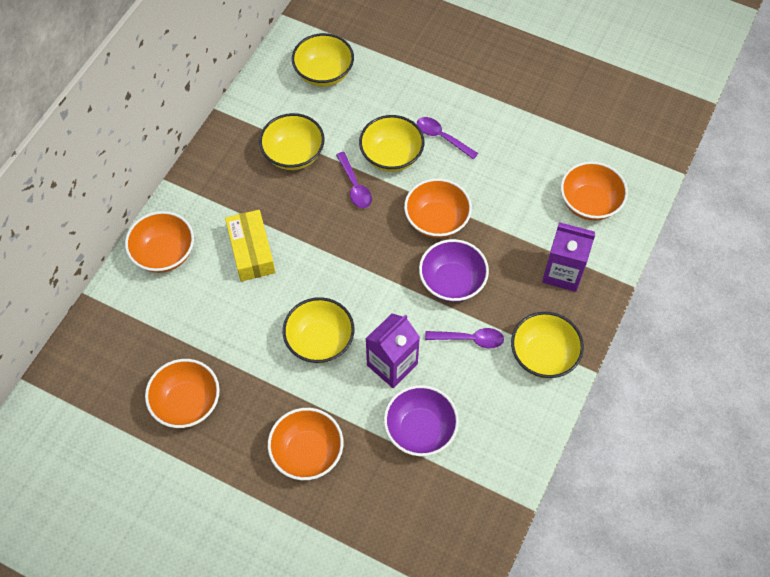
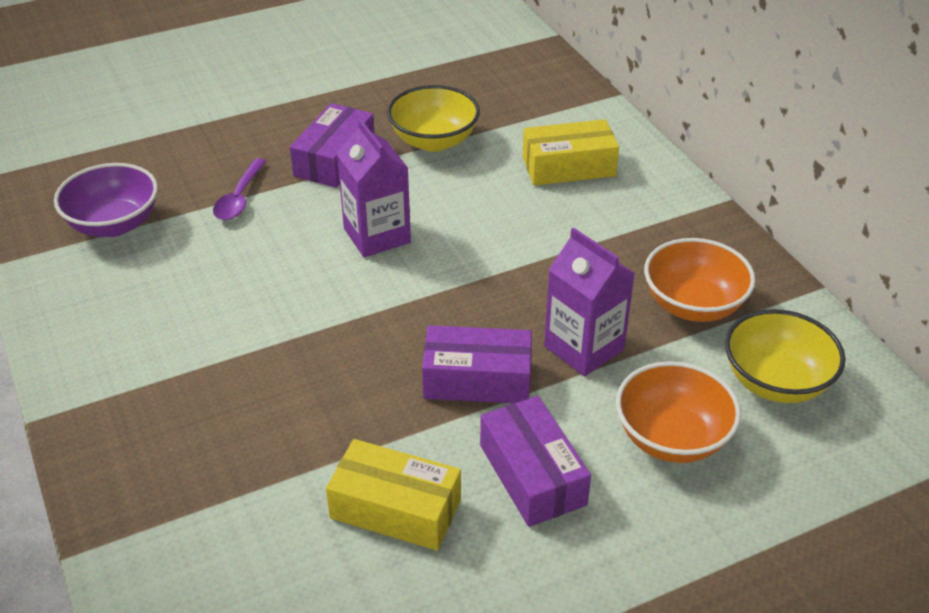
orange bowl: 5 -> 2
purple bowl: 2 -> 1
purple box: 0 -> 3
purple spoon: 3 -> 1
yellow bowl: 5 -> 2
yellow box: 1 -> 2

